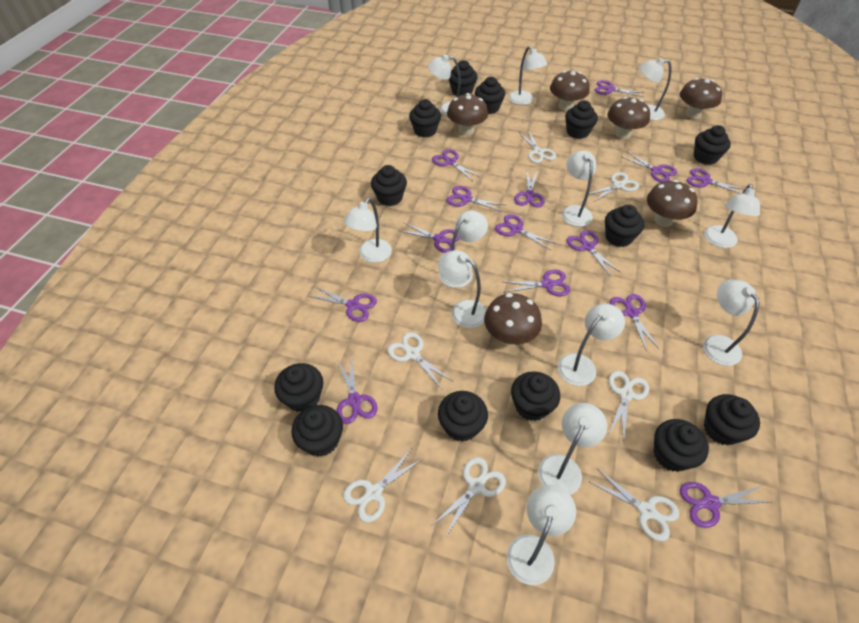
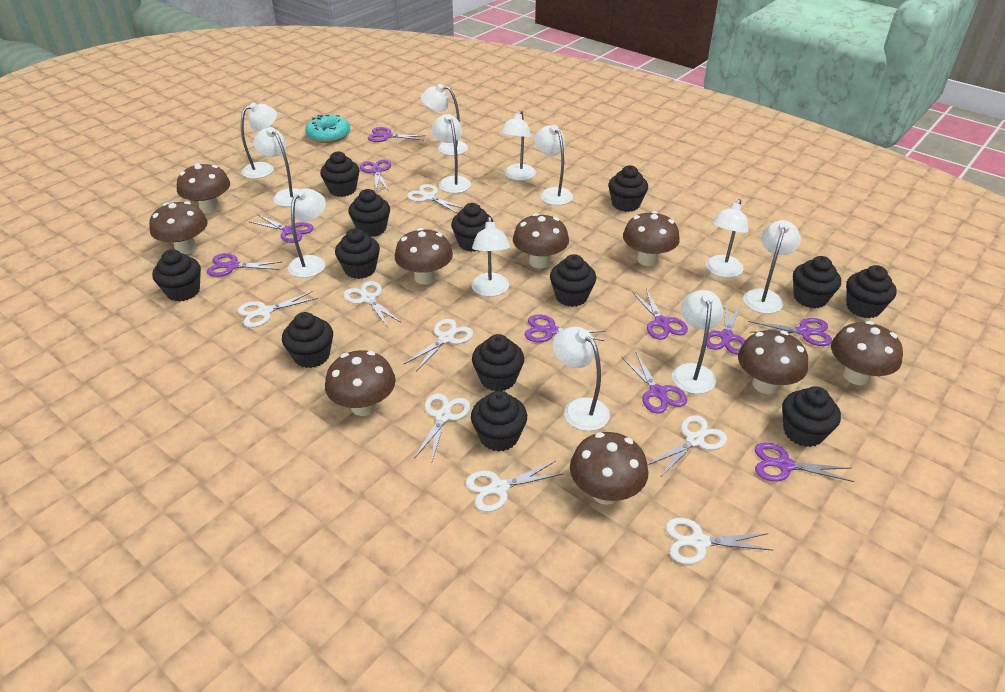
brown mushroom: 6 -> 9
purple scissors: 14 -> 10
turquoise donut: 0 -> 1
white scissors: 7 -> 8

